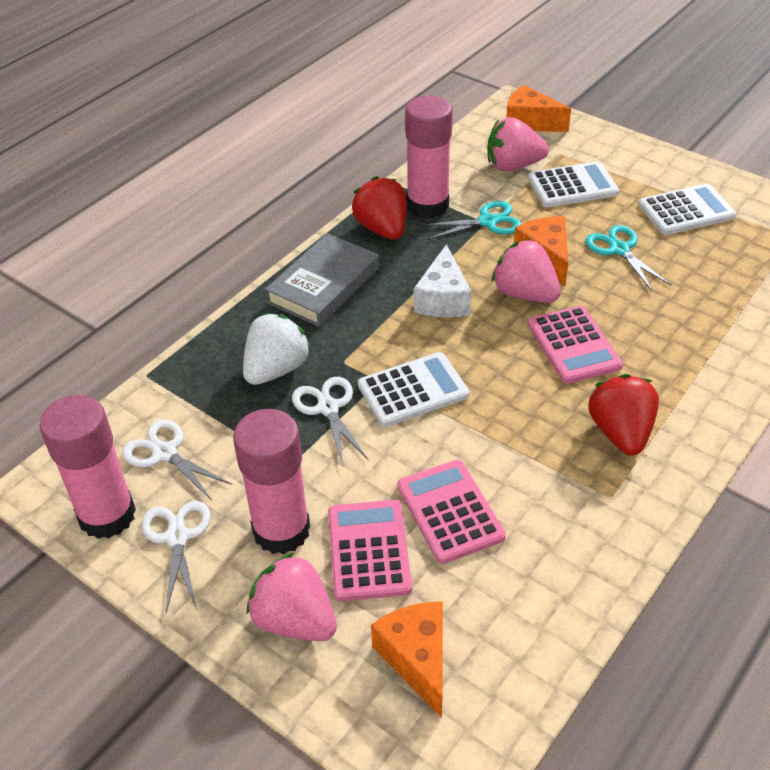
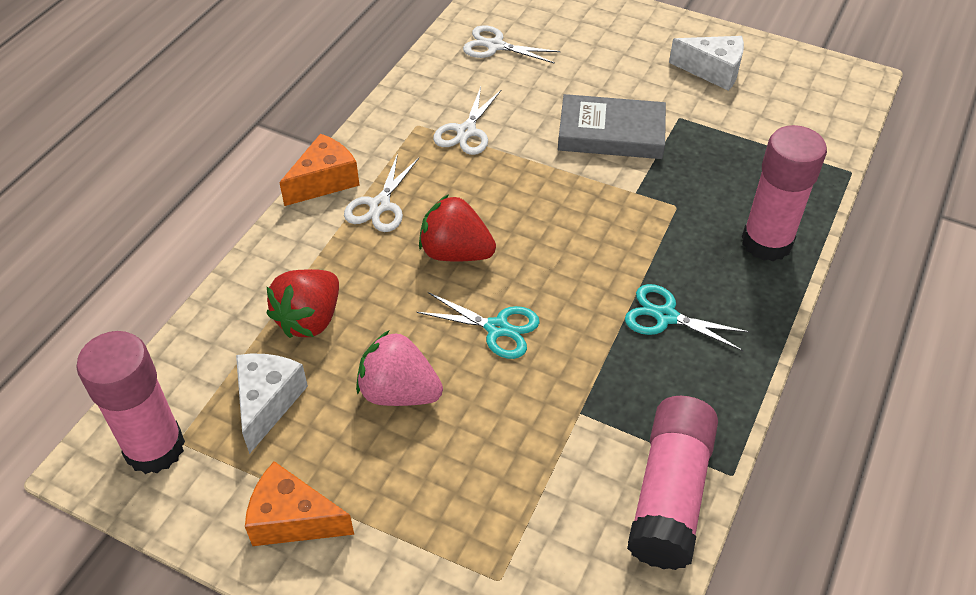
orange cheese: 3 -> 2
pink calculator: 3 -> 0
pink strawberry: 3 -> 1
white calculator: 3 -> 0
white cheese: 1 -> 2
white strawberry: 1 -> 0

